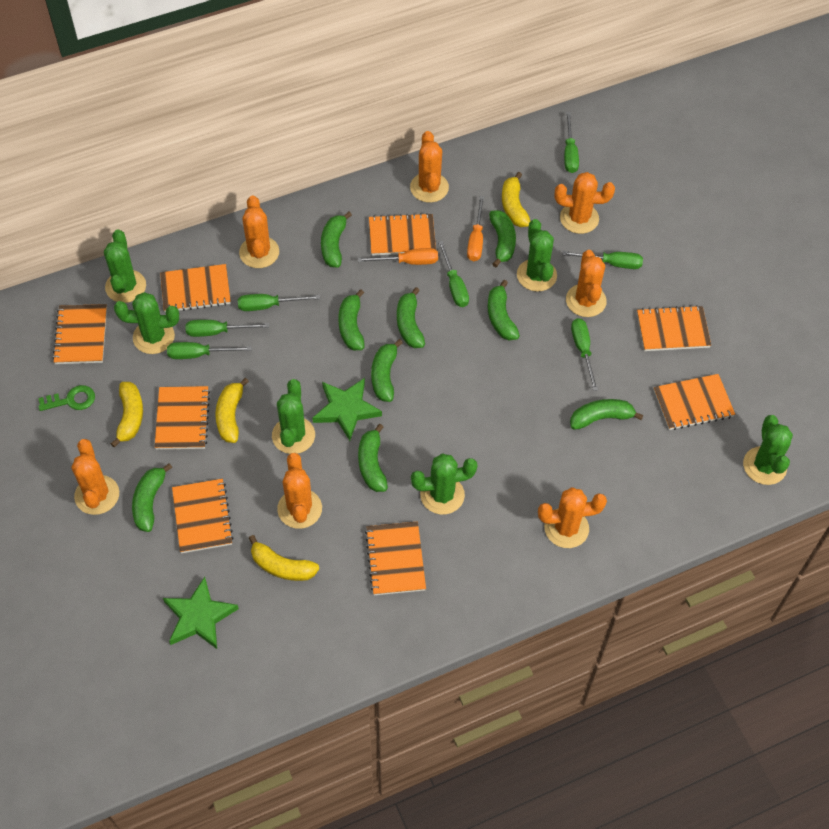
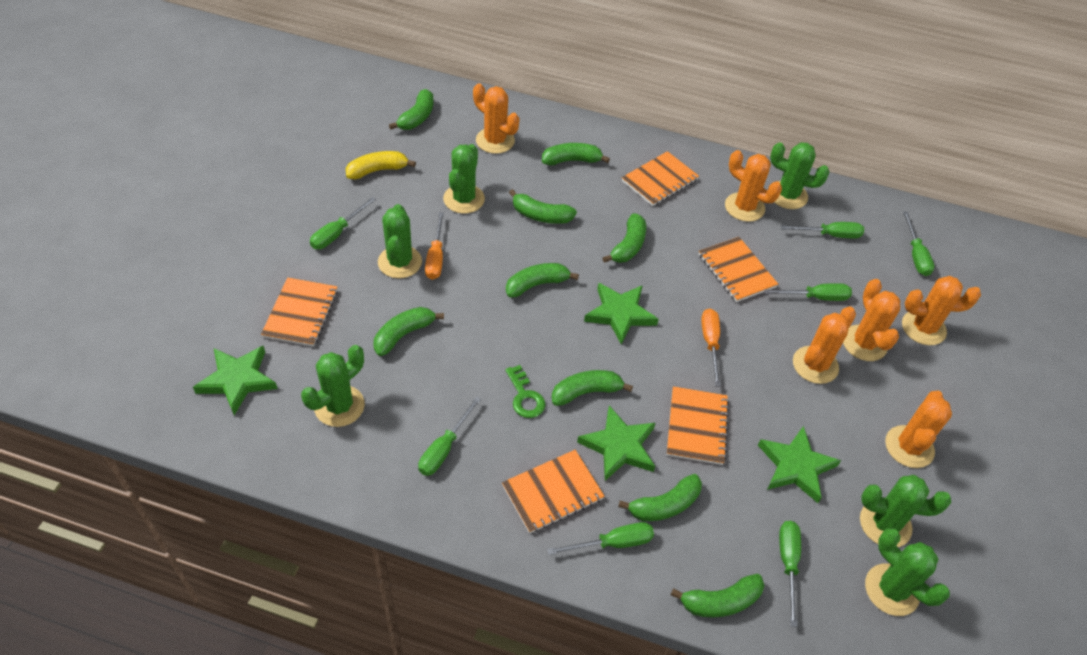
green star: 2 -> 4
orange cactus: 7 -> 6
orange notebook: 8 -> 5
yellow banana: 4 -> 1

